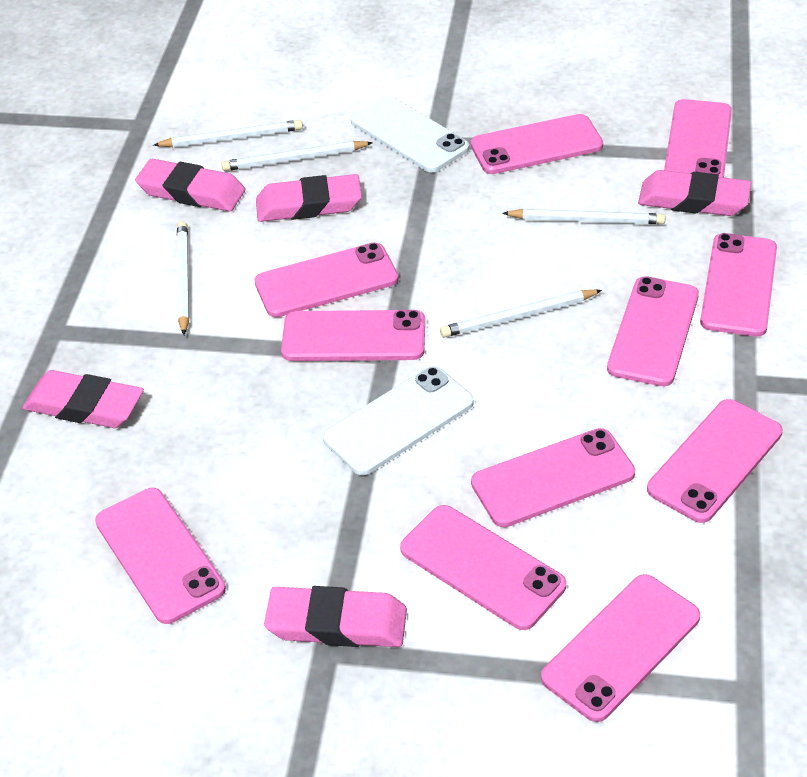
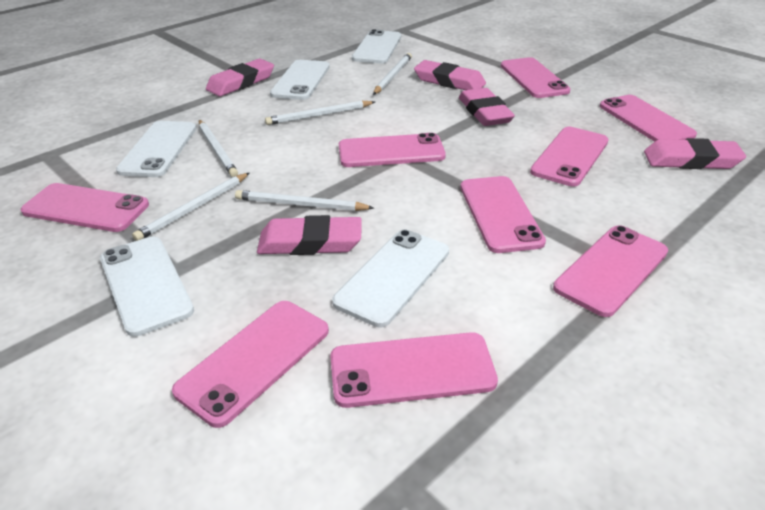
pink phone: 11 -> 9
white phone: 2 -> 5

